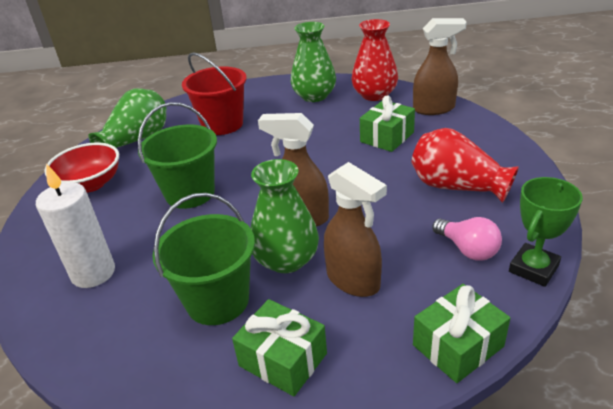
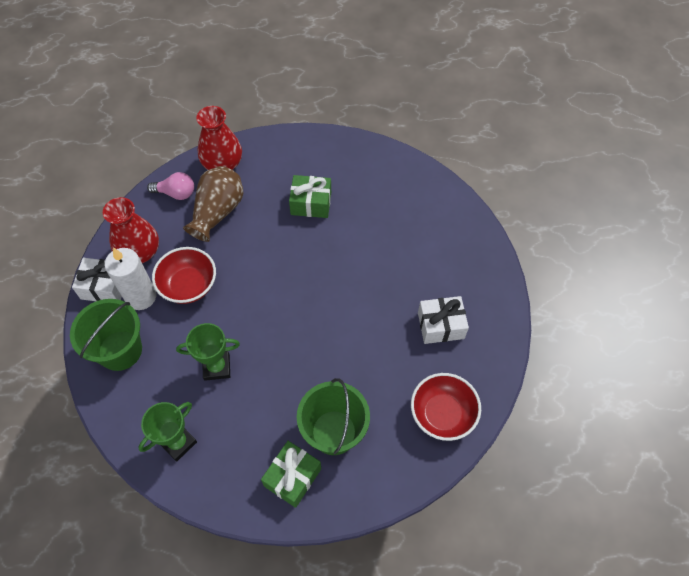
brown spray bottle: 3 -> 0
brown vase: 0 -> 1
green gift: 3 -> 2
green trophy: 1 -> 2
green vase: 3 -> 0
red bowl: 1 -> 2
red bucket: 1 -> 0
white gift: 0 -> 2

